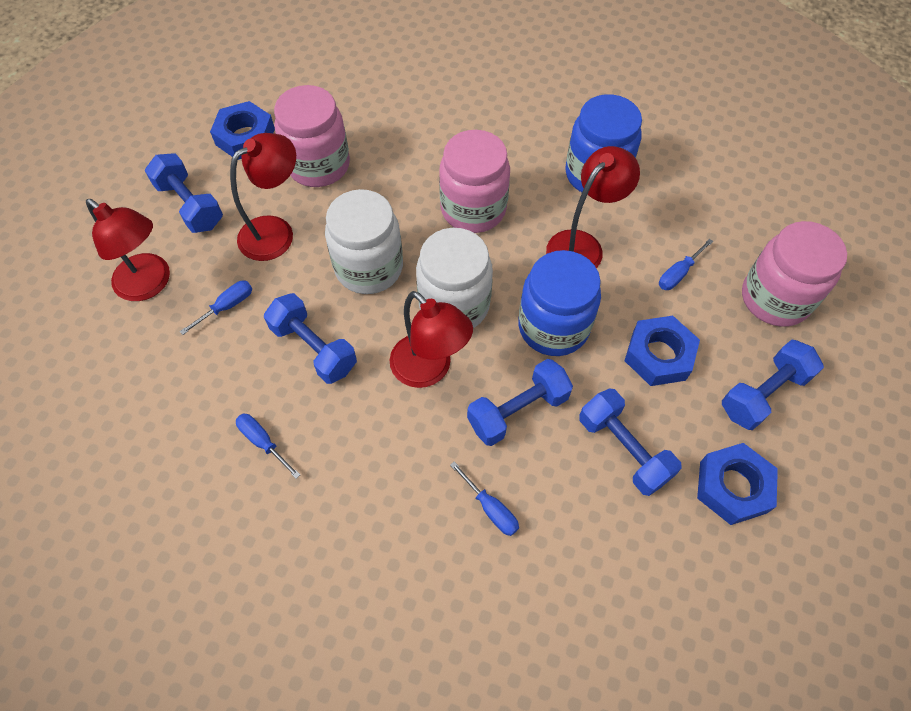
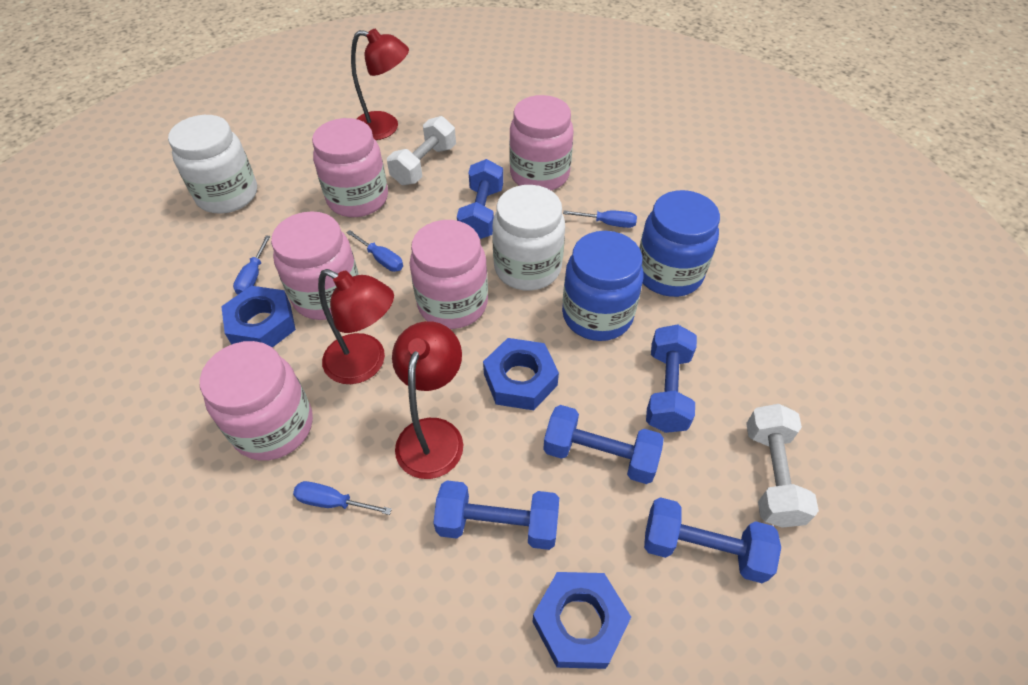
pink jar: 3 -> 5
red lamp: 4 -> 3
white dumbbell: 0 -> 2

